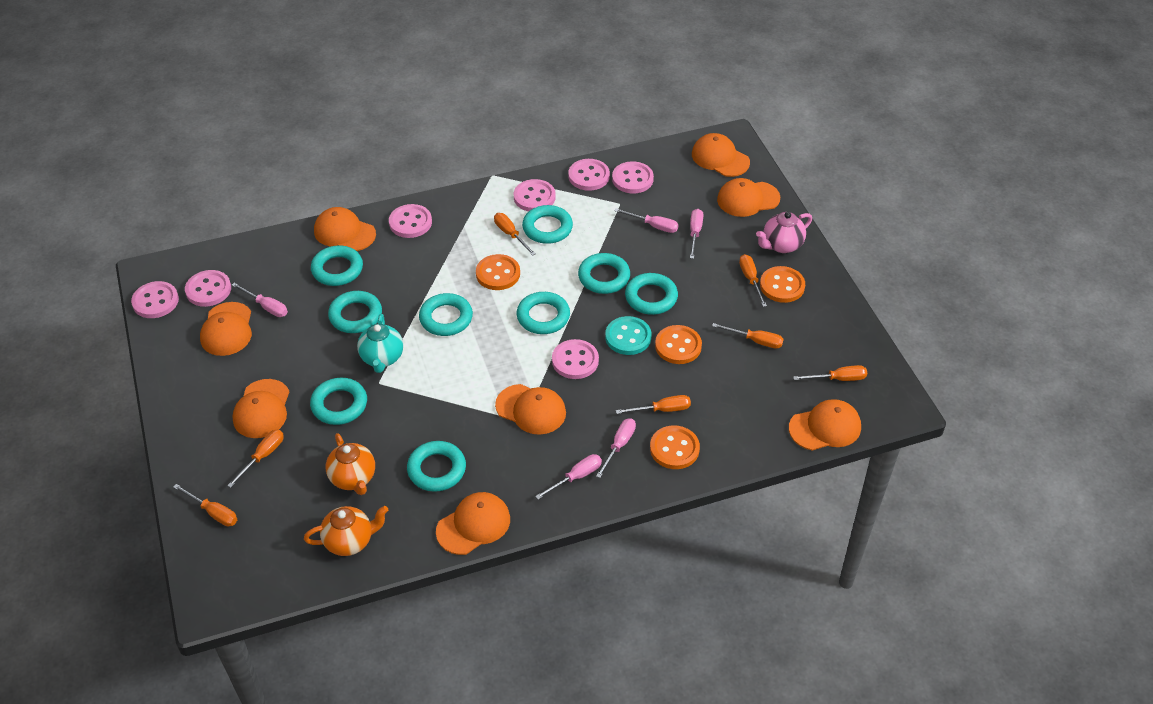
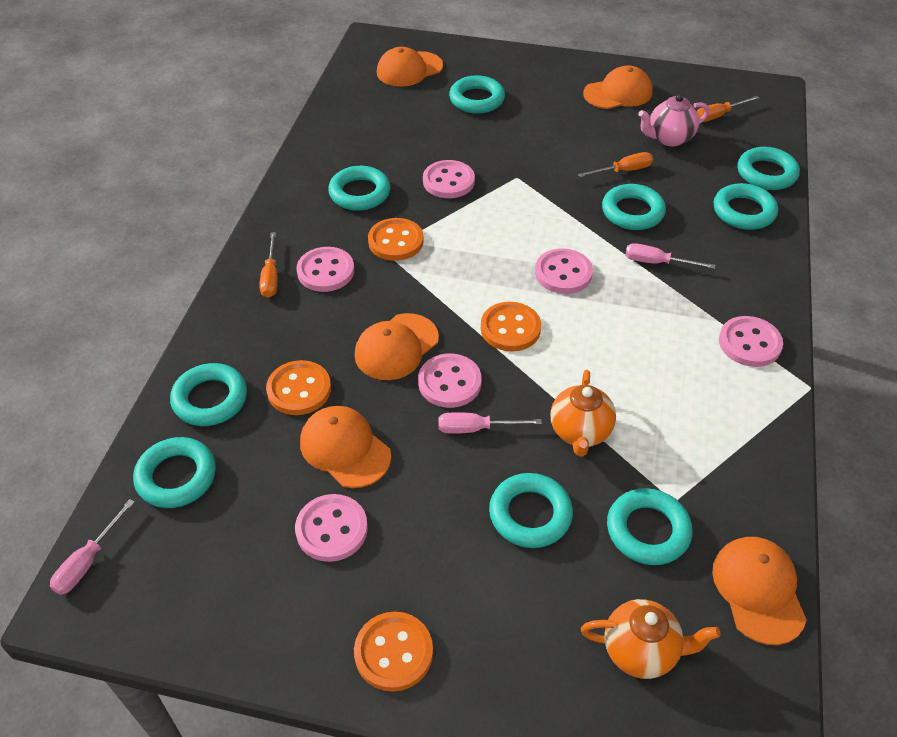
orange cap: 8 -> 5
orange screwdriver: 7 -> 3
pink button: 7 -> 6
pink screwdriver: 5 -> 3
turquoise button: 1 -> 0
turquoise teapot: 1 -> 0

